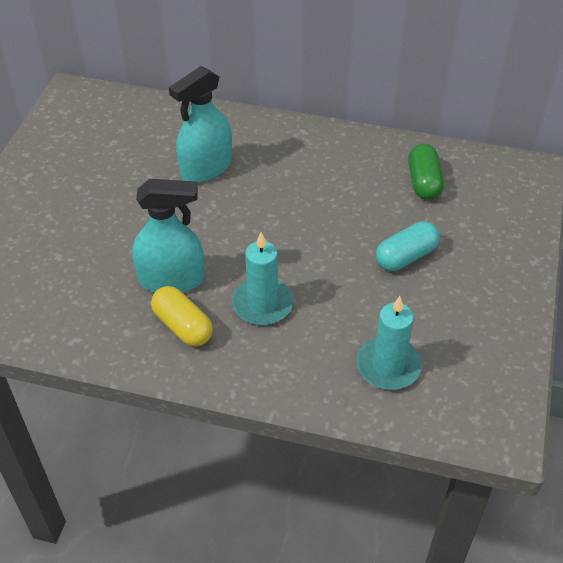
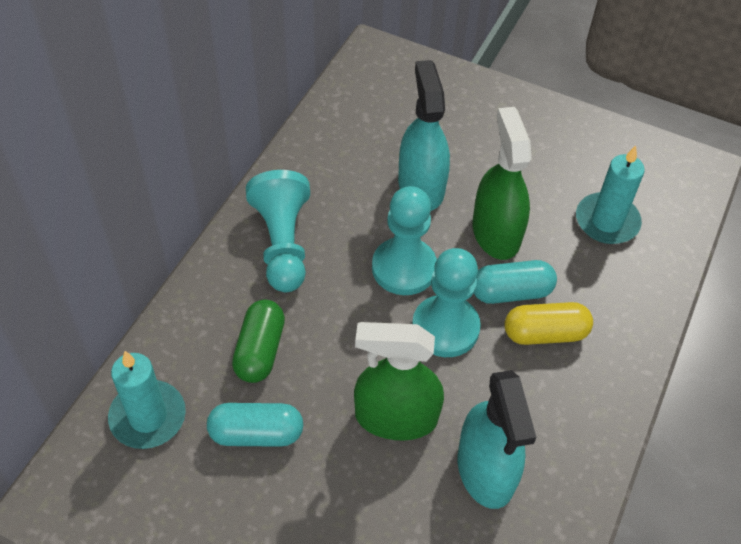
green spray bottle: 0 -> 2
turquoise capsule: 1 -> 2
turquoise pawn: 0 -> 3

